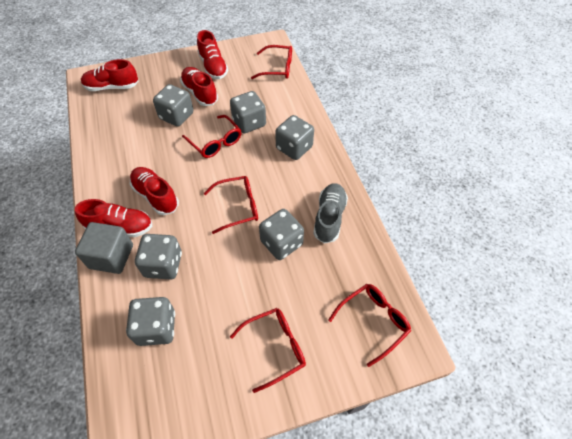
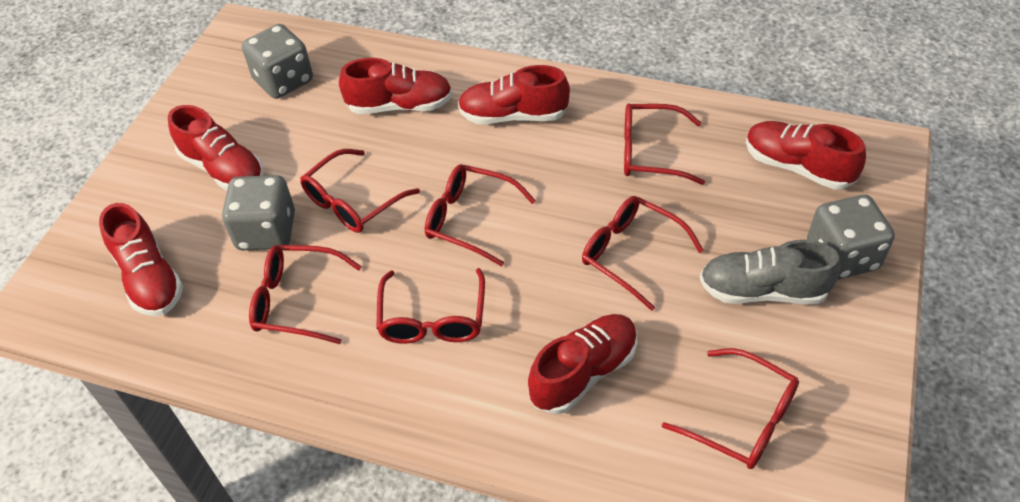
grey cube: 1 -> 0
grey dice: 6 -> 3
red glasses: 5 -> 7
red shoe: 5 -> 6

